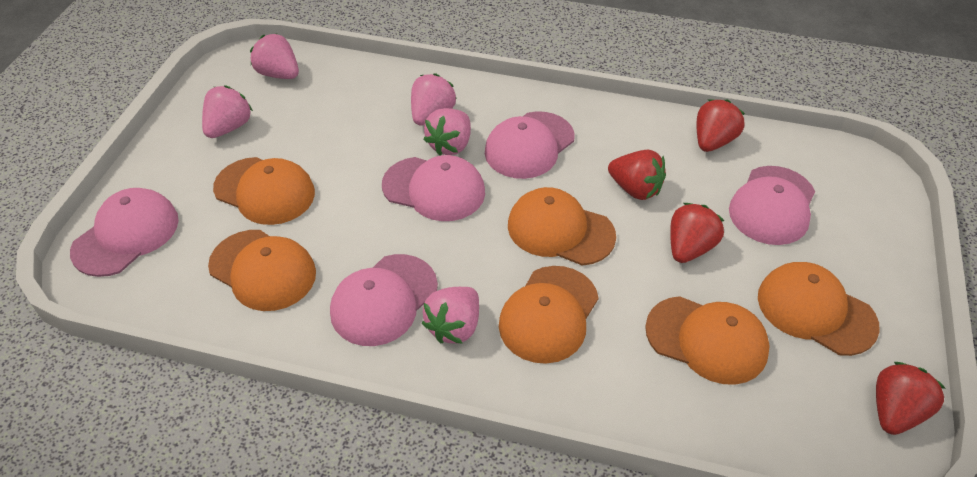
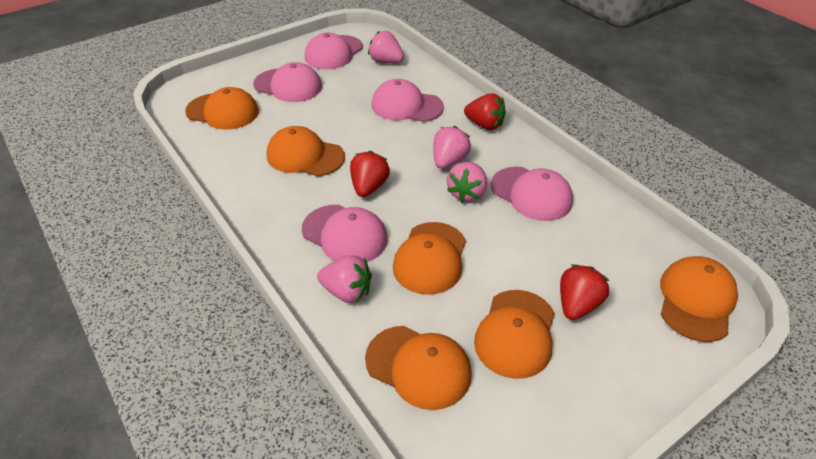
pink strawberry: 5 -> 4
red strawberry: 4 -> 3

